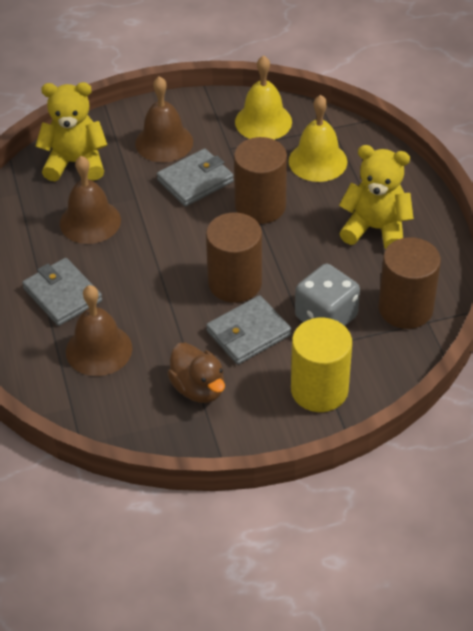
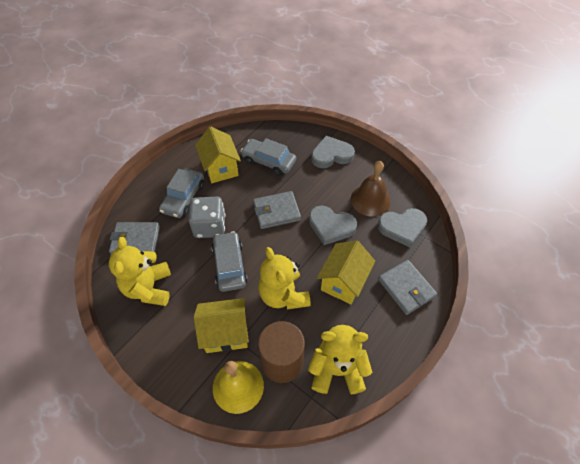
brown bell: 3 -> 1
brown cylinder: 3 -> 1
brown duck: 1 -> 0
grey car: 0 -> 3
grey heart: 0 -> 3
yellow bell: 2 -> 1
yellow cylinder: 1 -> 0
yellow house: 0 -> 3
yellow teddy bear: 2 -> 3

